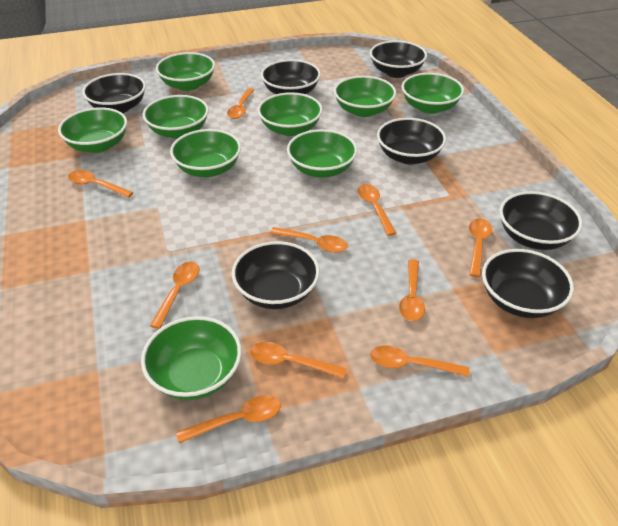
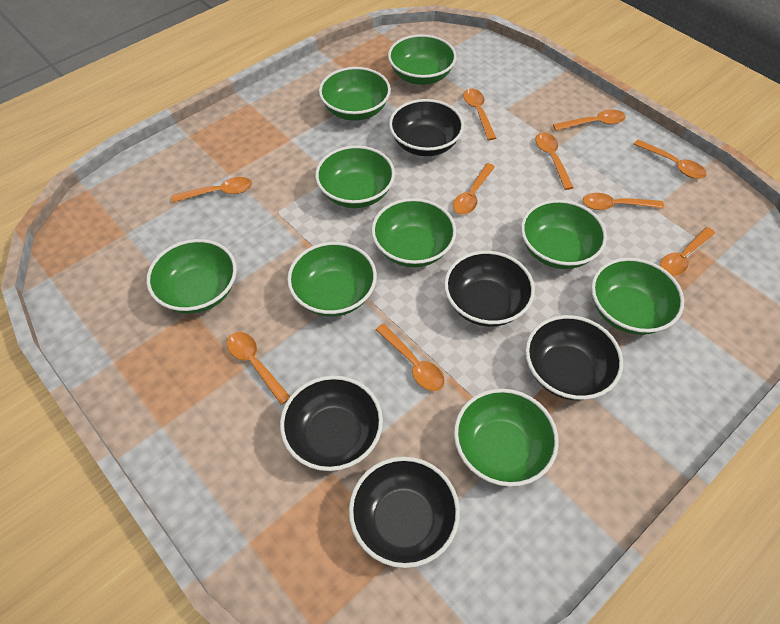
black bowl: 7 -> 5

